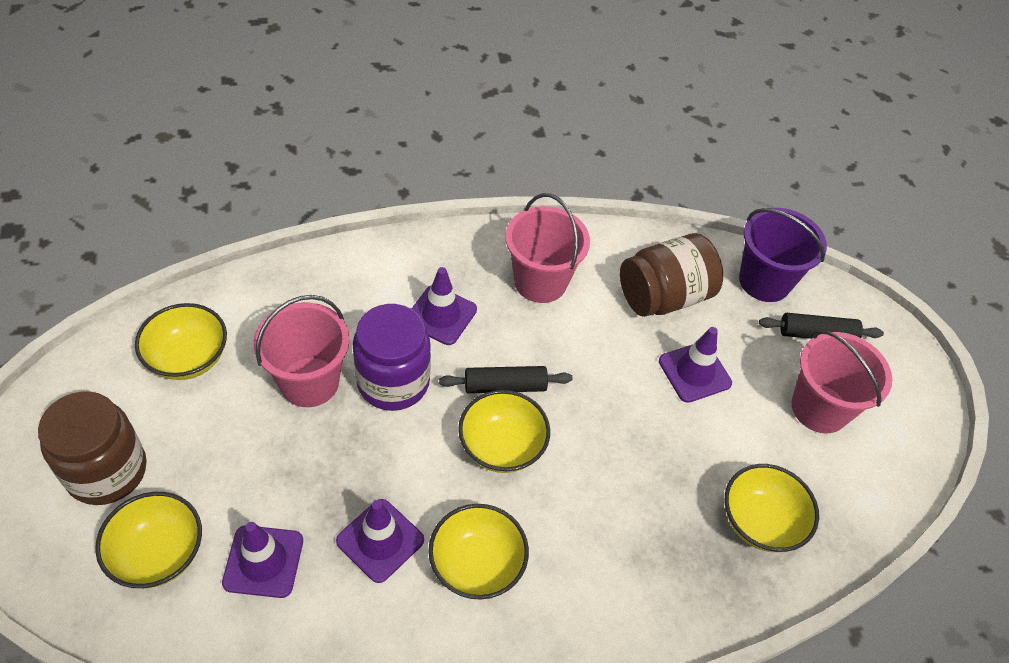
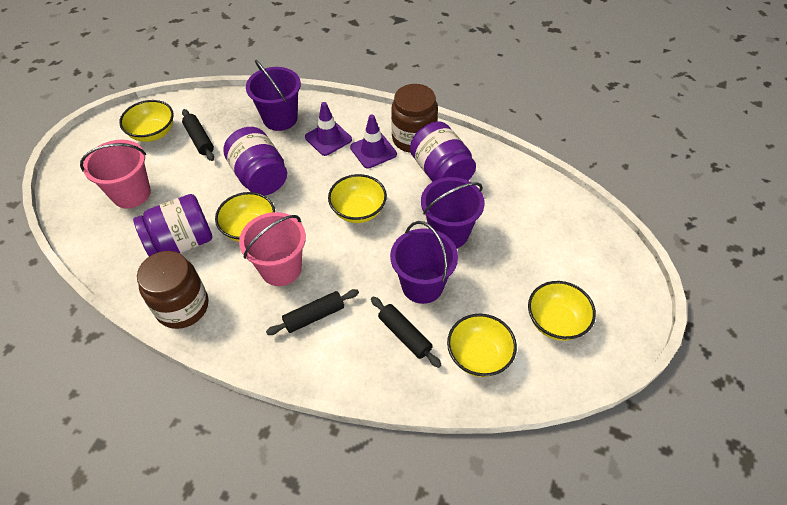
black rolling pin: 2 -> 3
pink bucket: 3 -> 2
purple bucket: 1 -> 3
purple jar: 1 -> 3
purple traffic cone: 4 -> 2

